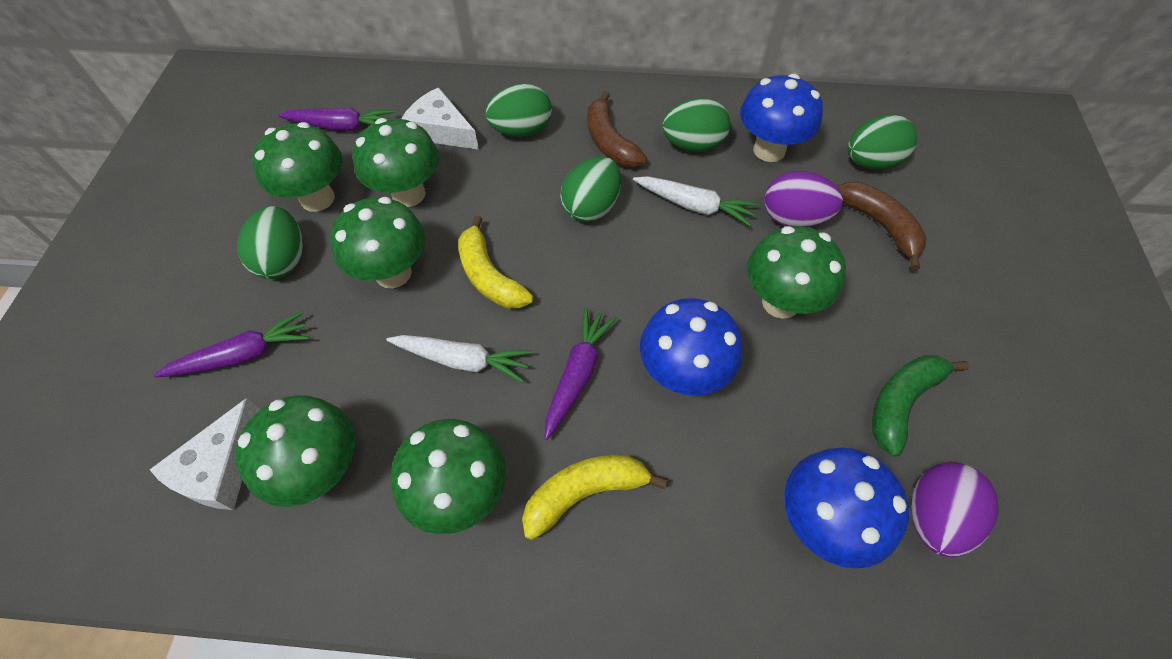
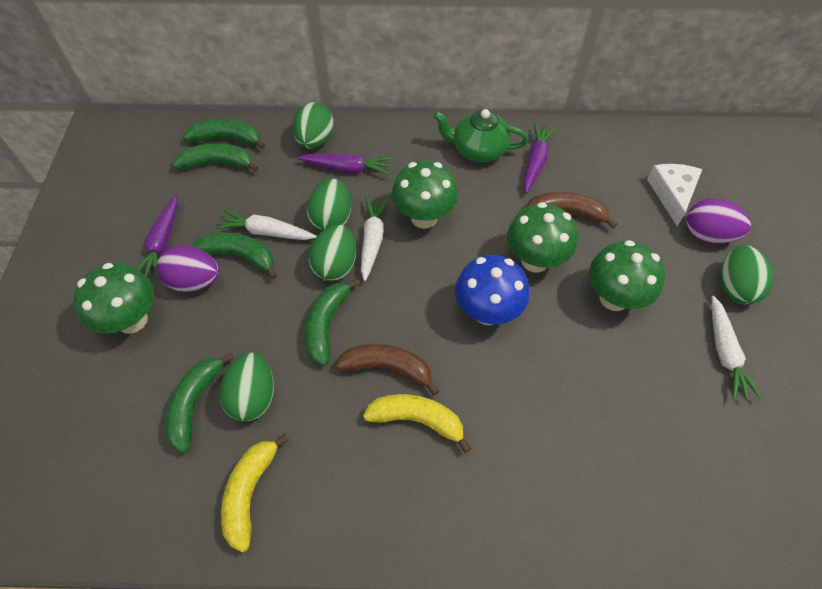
blue mushroom: 3 -> 1
green banana: 1 -> 5
green mushroom: 6 -> 4
green teapot: 0 -> 1
white carrot: 2 -> 3
white cheese: 2 -> 1

